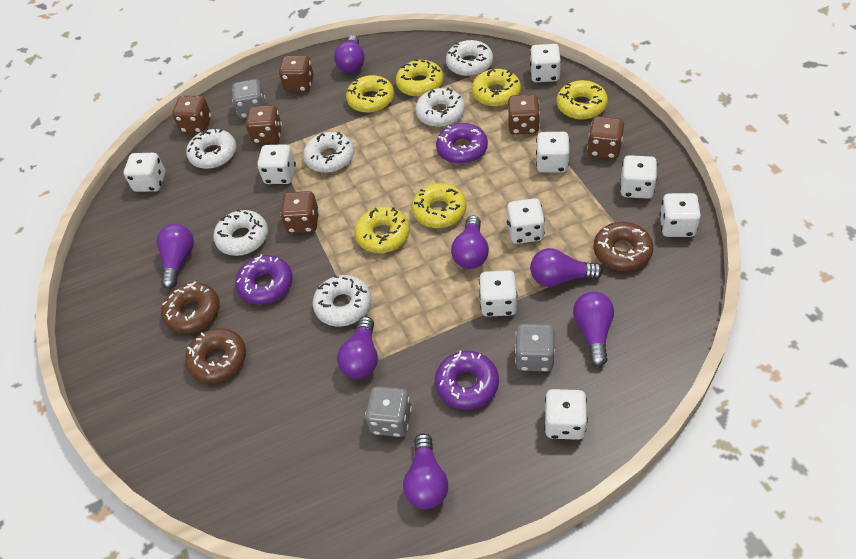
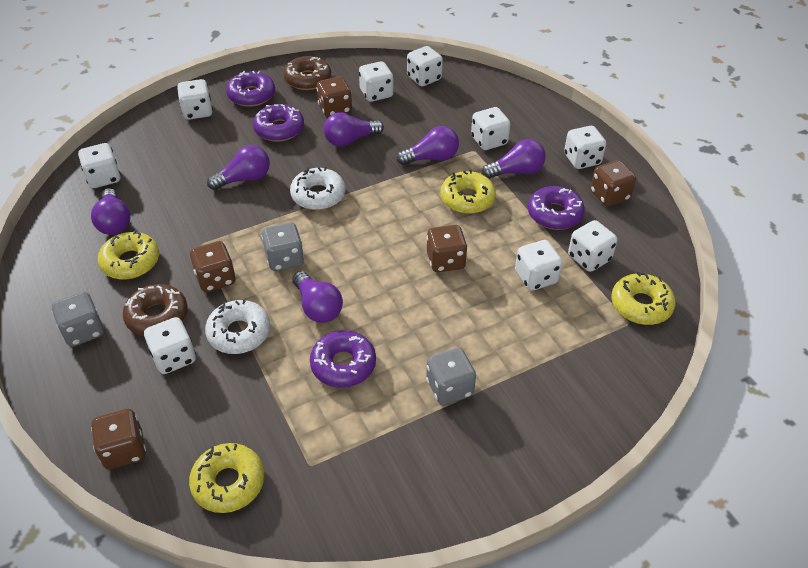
brown dice: 6 -> 5
brown donut: 3 -> 2
purple donut: 3 -> 4
purple light bulb: 7 -> 6
white donut: 6 -> 2
yellow donut: 6 -> 4

